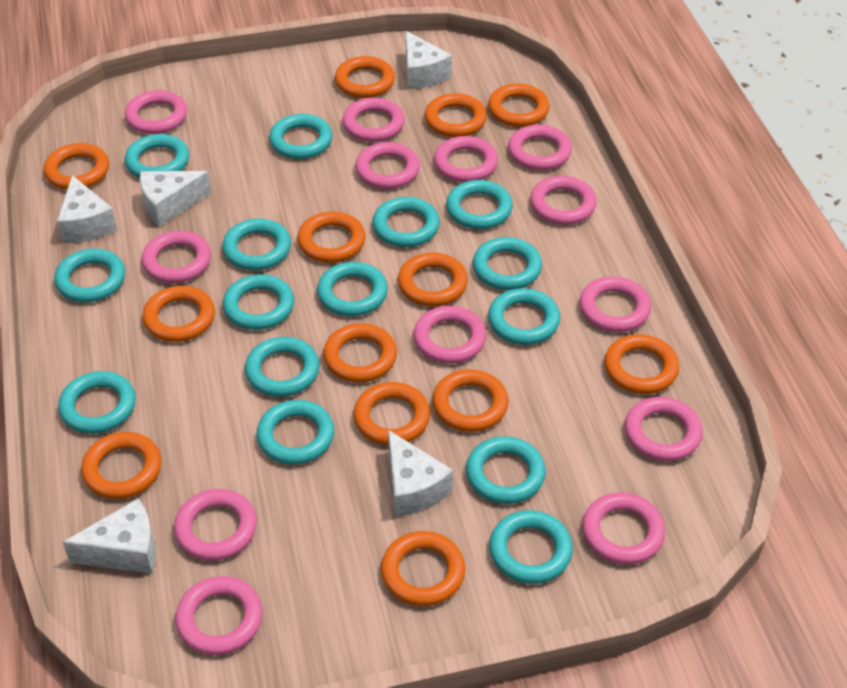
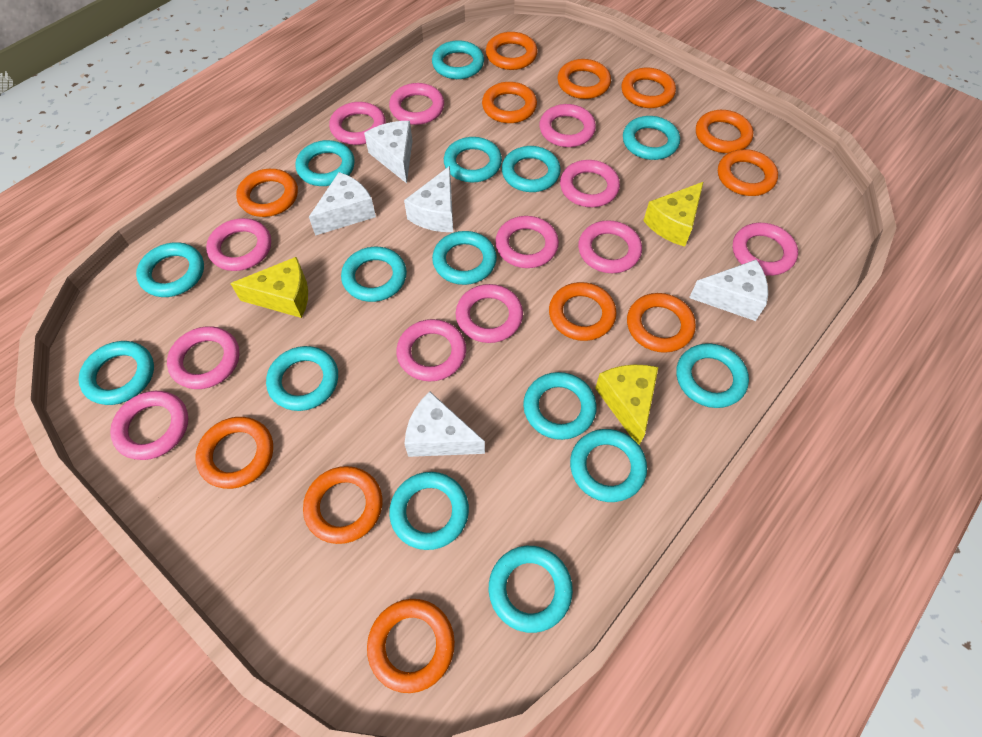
orange ring: 13 -> 12
pink ring: 13 -> 12
yellow cheese: 0 -> 3

